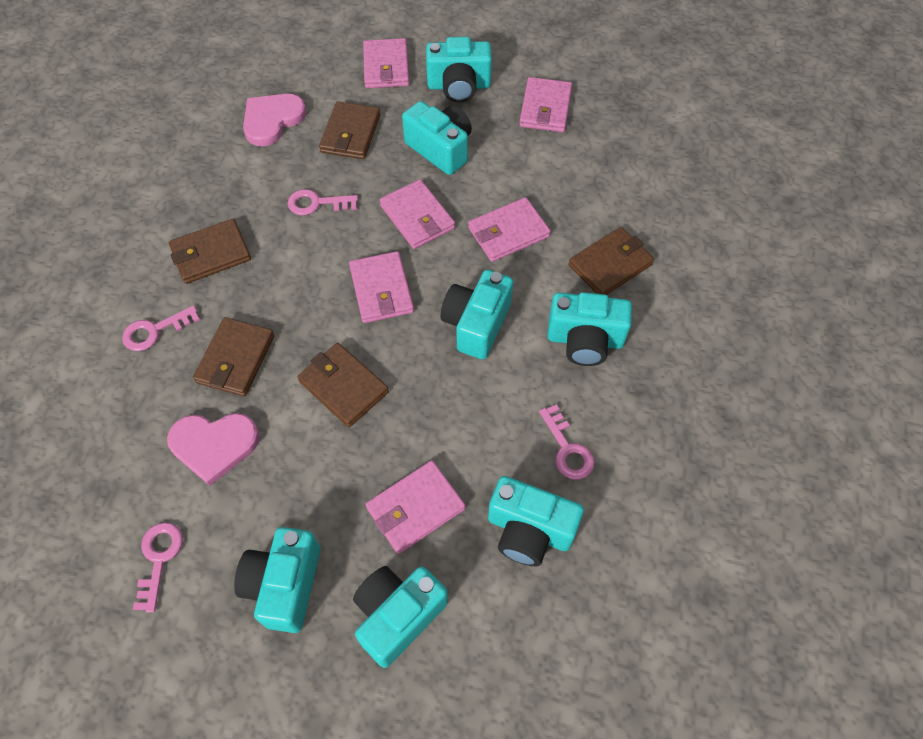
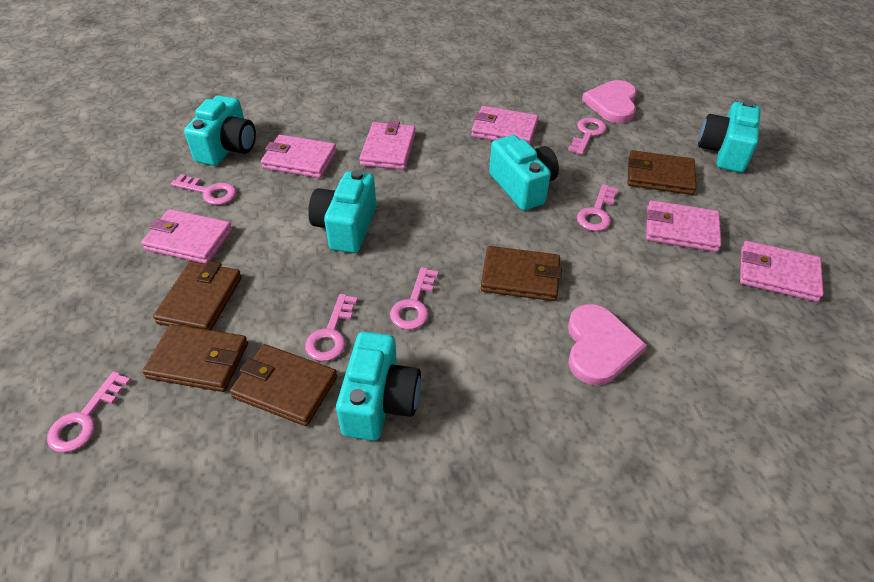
pink key: 4 -> 6
turquoise camera: 7 -> 5

